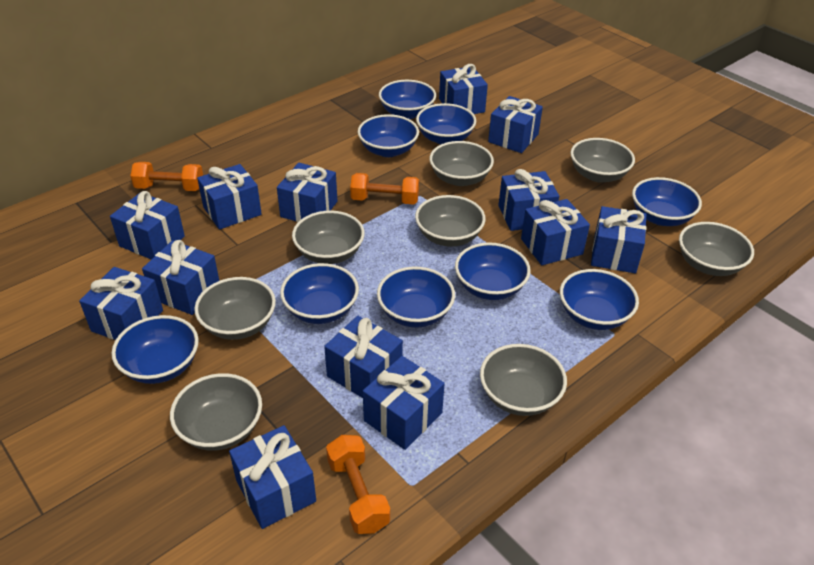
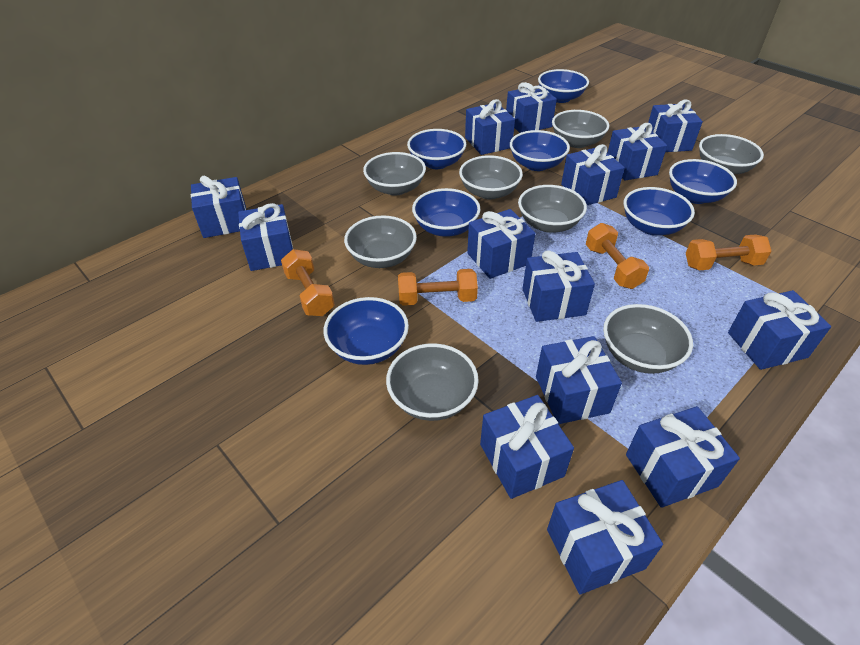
blue bowl: 9 -> 7
blue gift: 13 -> 14
orange dumbbell: 3 -> 4

